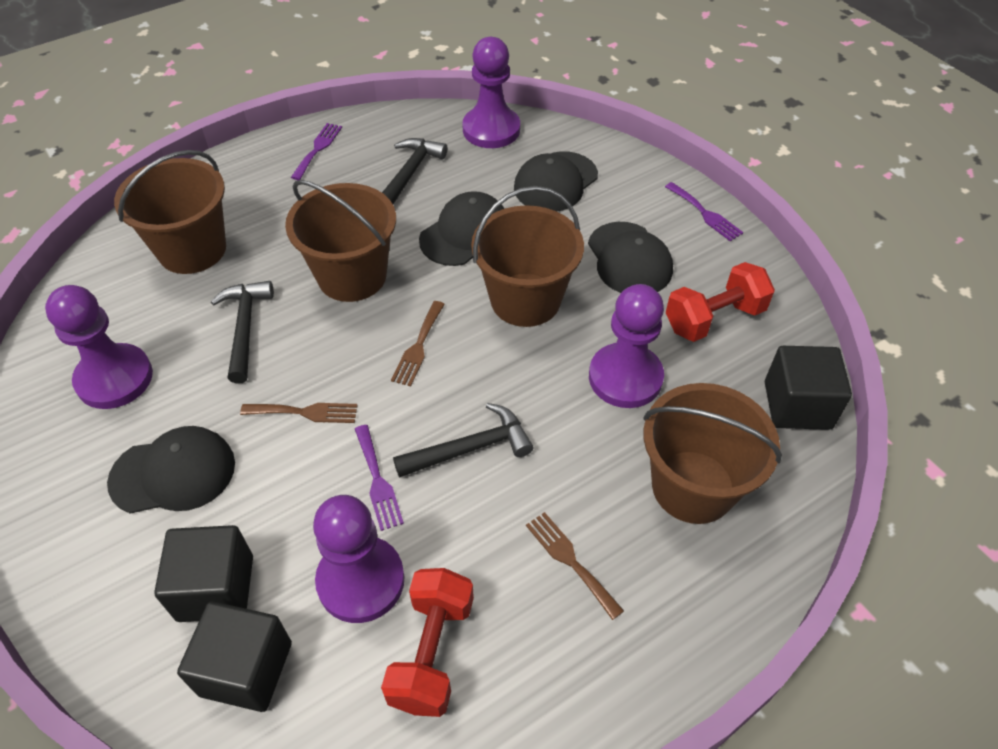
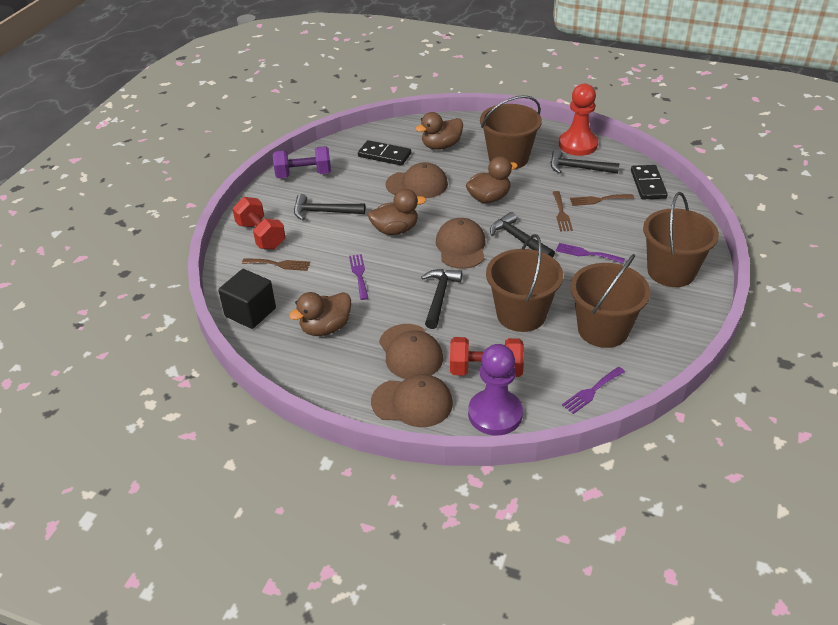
black cap: 4 -> 0
black cube: 3 -> 1
black domino: 0 -> 2
black hammer: 3 -> 4
brown cap: 0 -> 4
brown duck: 0 -> 4
purple dumbbell: 0 -> 1
purple pawn: 4 -> 1
red pawn: 0 -> 1

